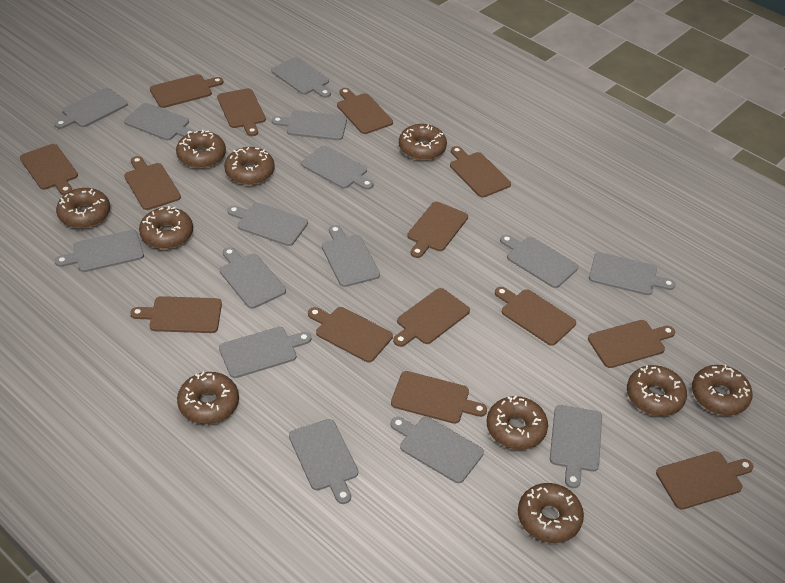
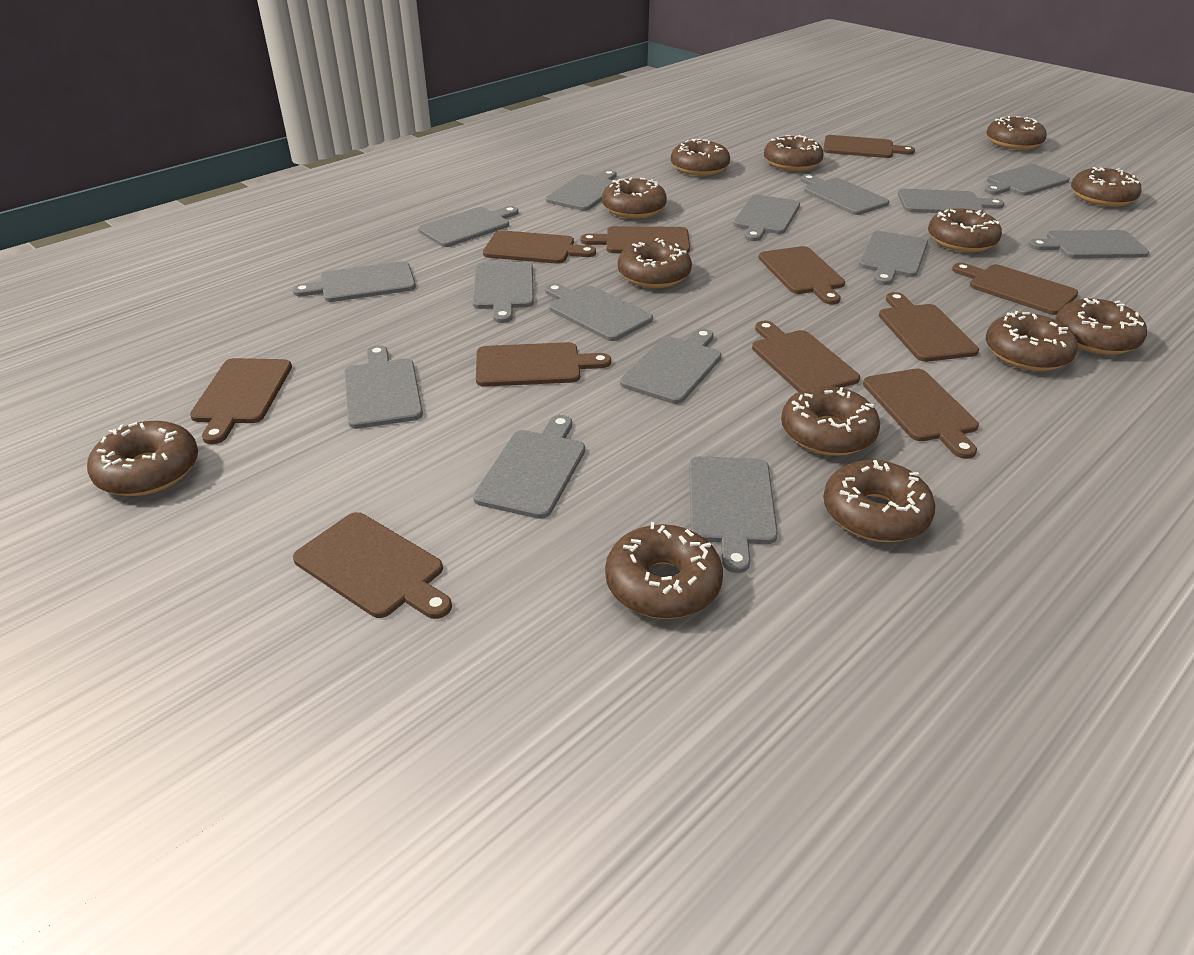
brown cutting board: 14 -> 11
brown donut: 10 -> 13

